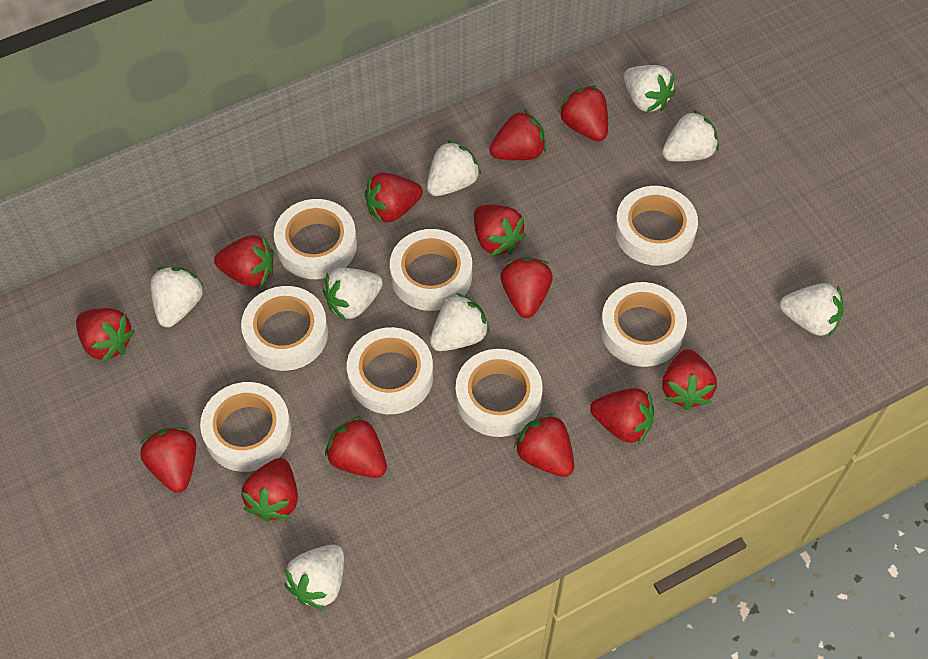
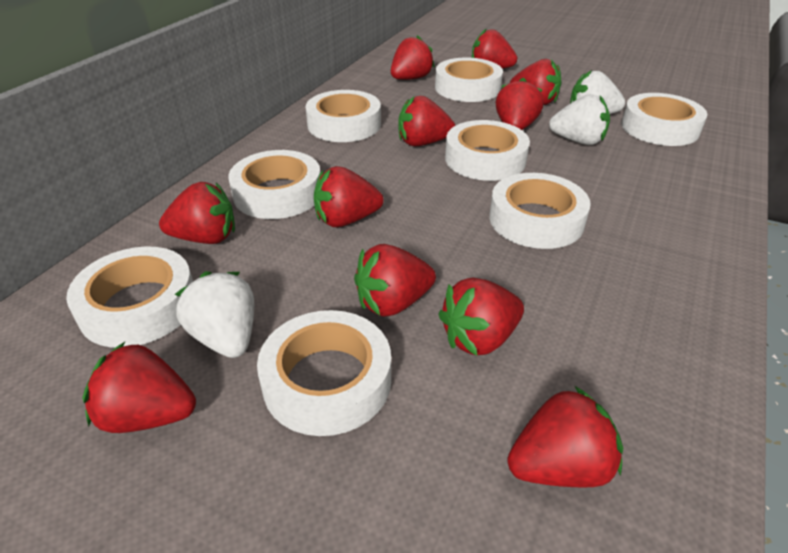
red strawberry: 13 -> 11
white strawberry: 8 -> 3

